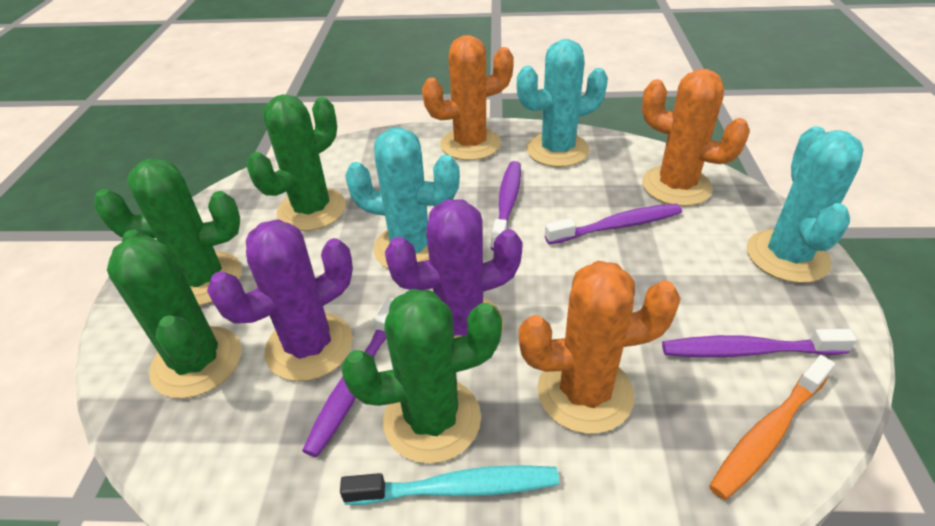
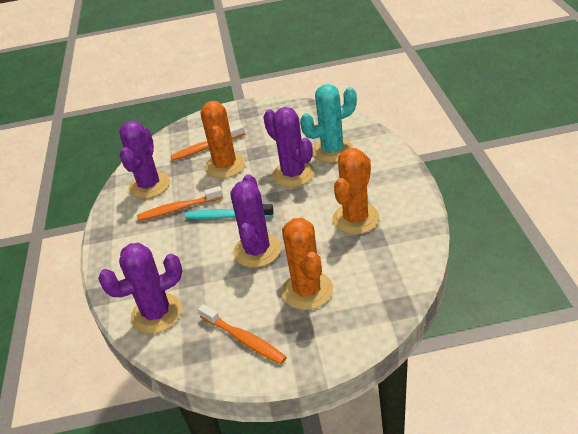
green cactus: 4 -> 0
orange toothbrush: 1 -> 3
purple cactus: 2 -> 4
purple toothbrush: 4 -> 0
turquoise cactus: 3 -> 1

